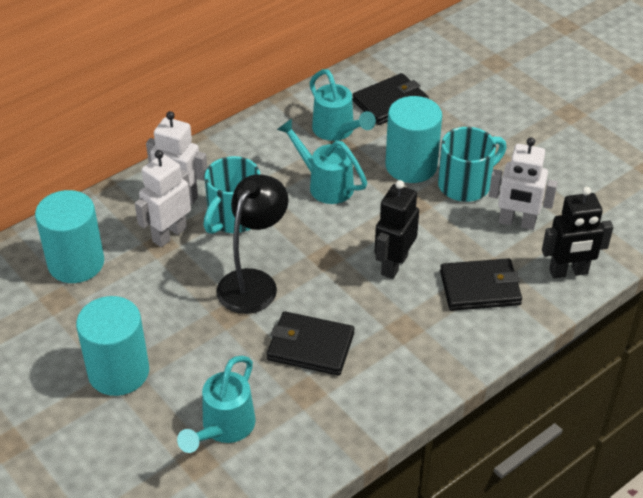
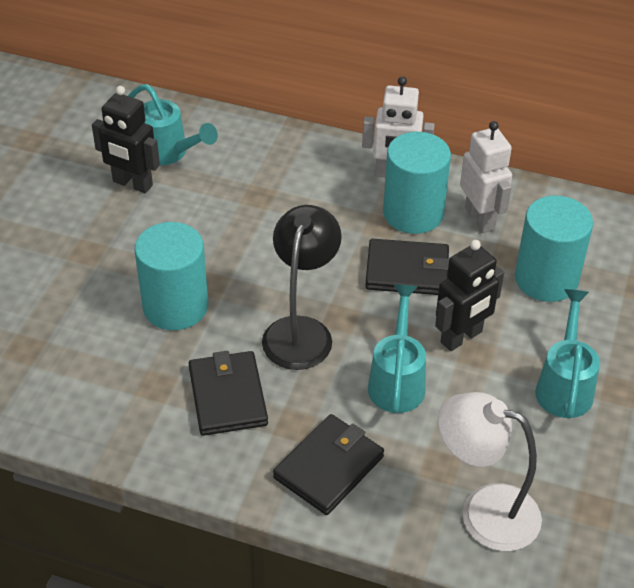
turquoise mug: 2 -> 0
white lamp: 0 -> 1
white robot: 3 -> 2

